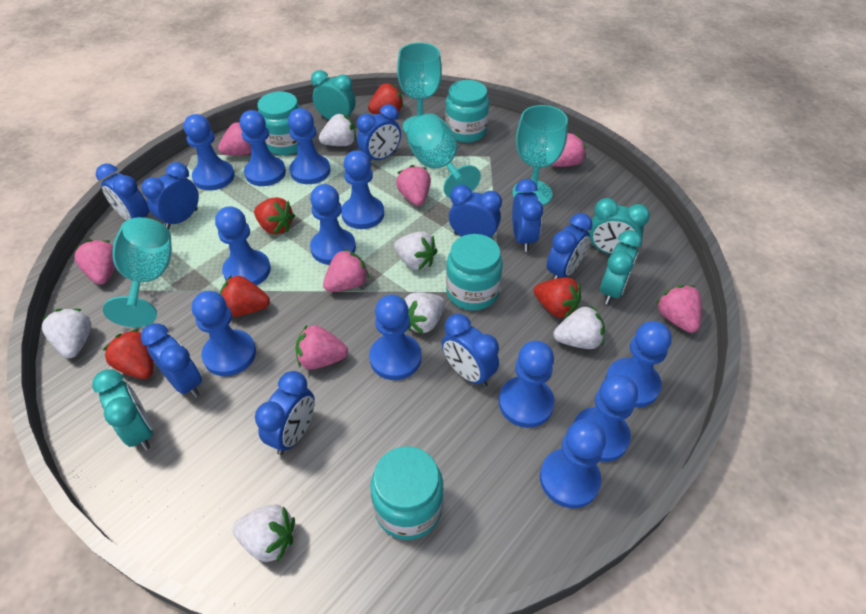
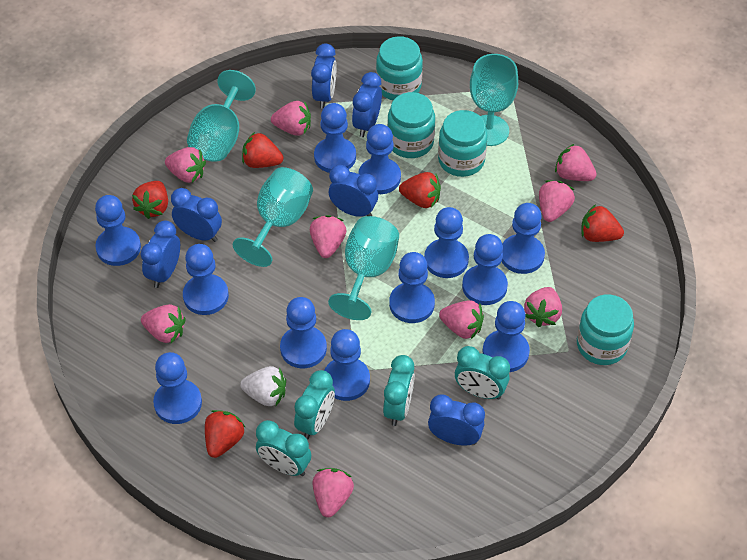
blue clock: 9 -> 6
pink strawberry: 7 -> 9
white strawberry: 6 -> 1

